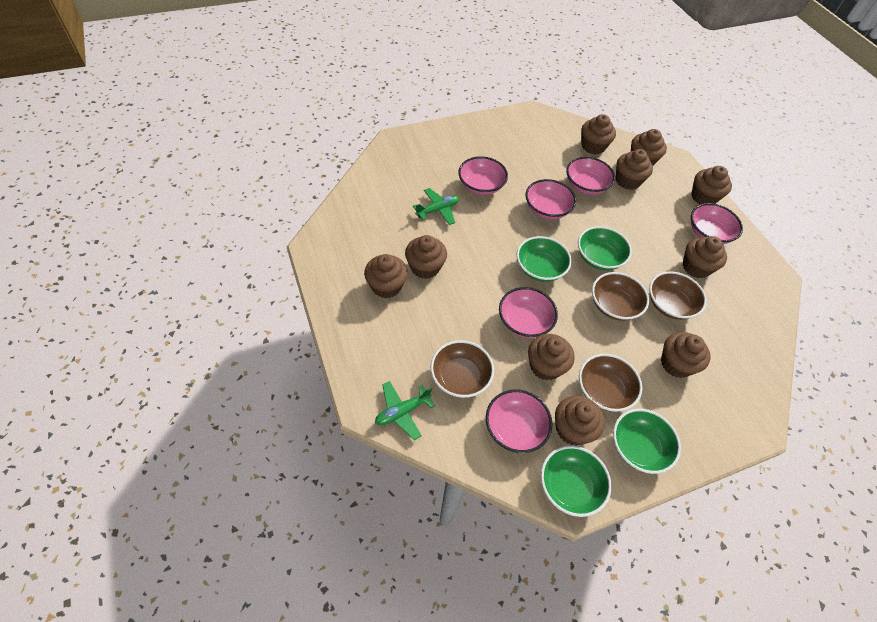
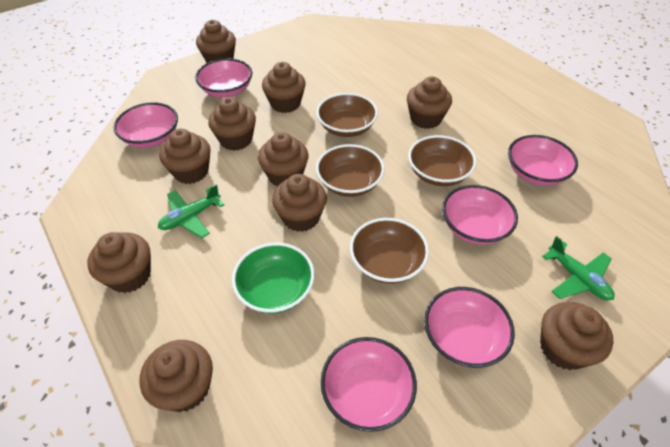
green bowl: 4 -> 1

